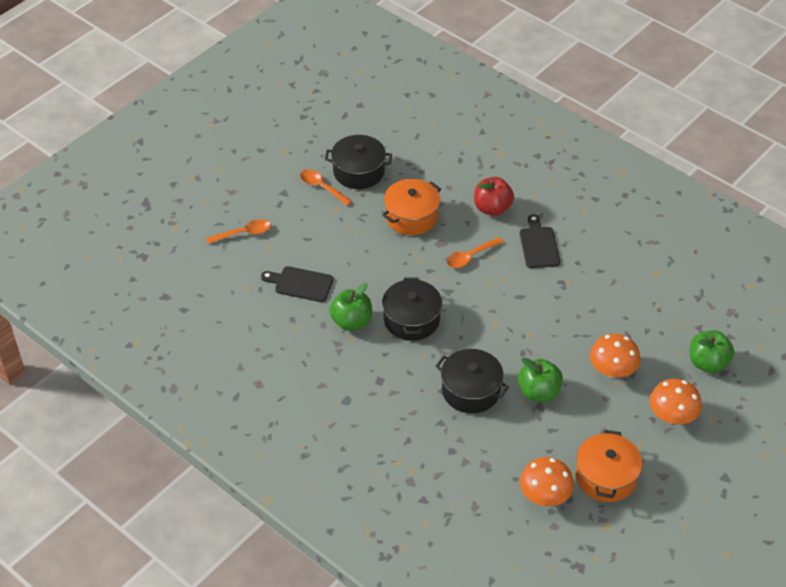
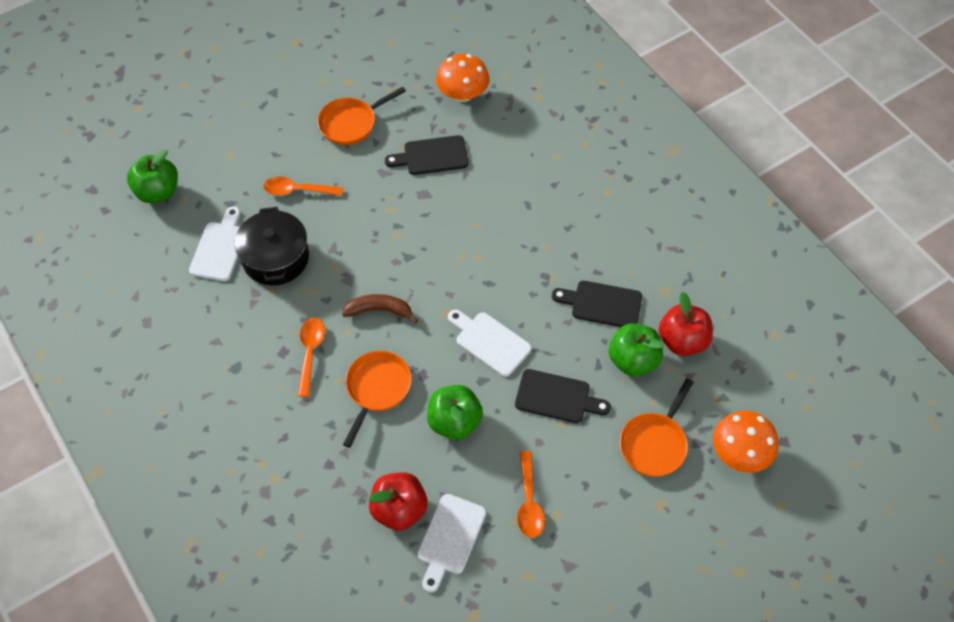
black cutting board: 2 -> 3
black pot: 3 -> 1
brown banana: 0 -> 1
orange mushroom: 3 -> 2
orange pan: 0 -> 3
orange pot: 2 -> 0
red apple: 1 -> 2
white cutting board: 0 -> 3

